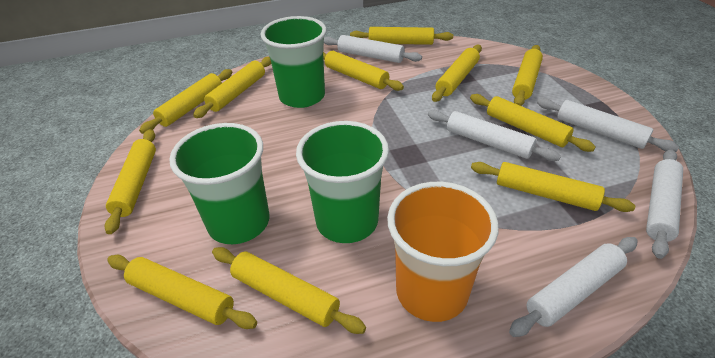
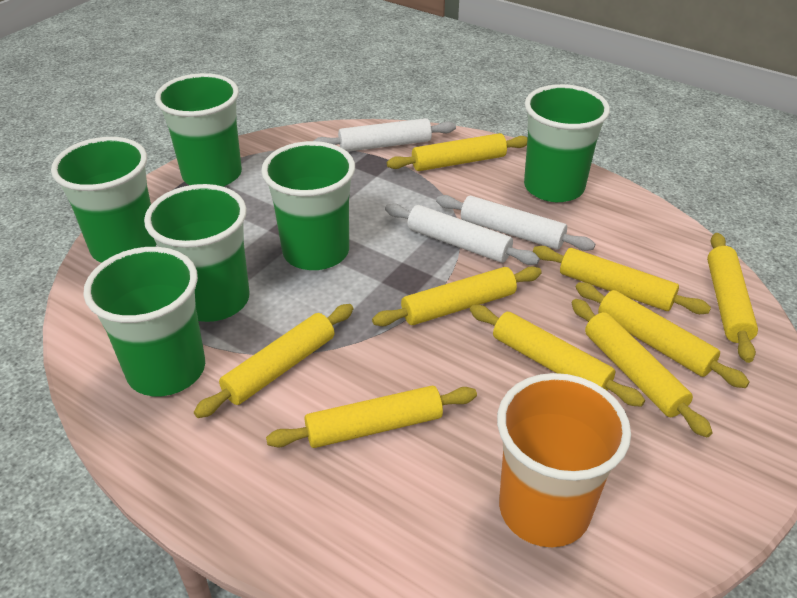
green cup: 3 -> 6
white rolling pin: 5 -> 3
yellow rolling pin: 11 -> 9

